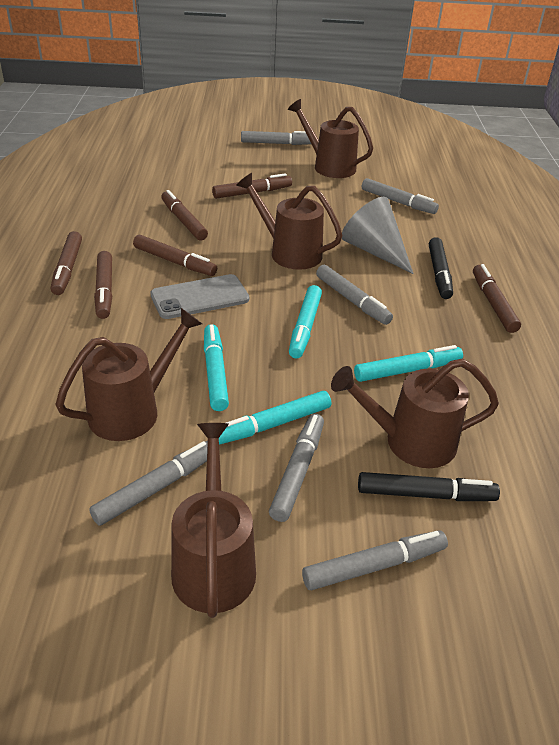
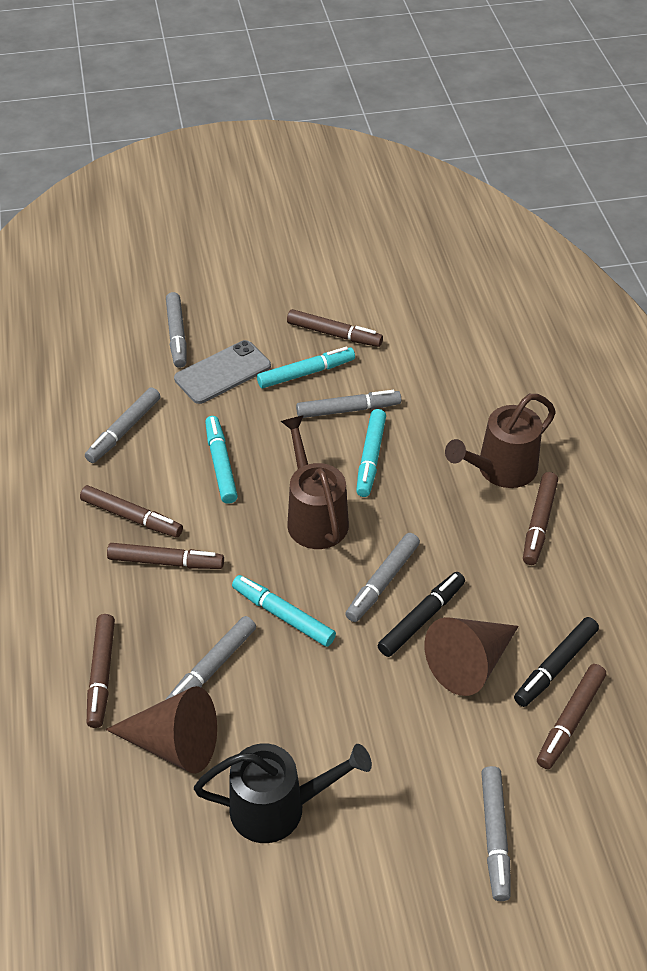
black watering can: 0 -> 1
brown cone: 0 -> 2
brown watering can: 5 -> 2
grey cone: 1 -> 0

